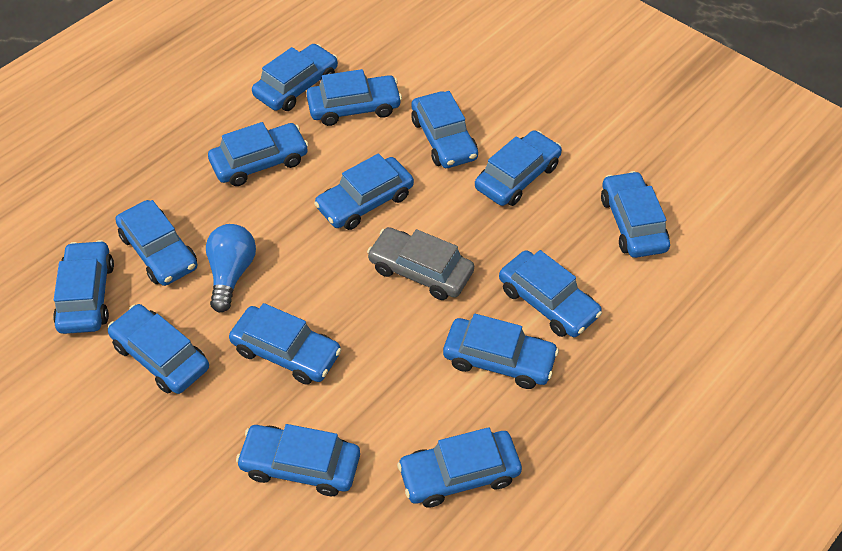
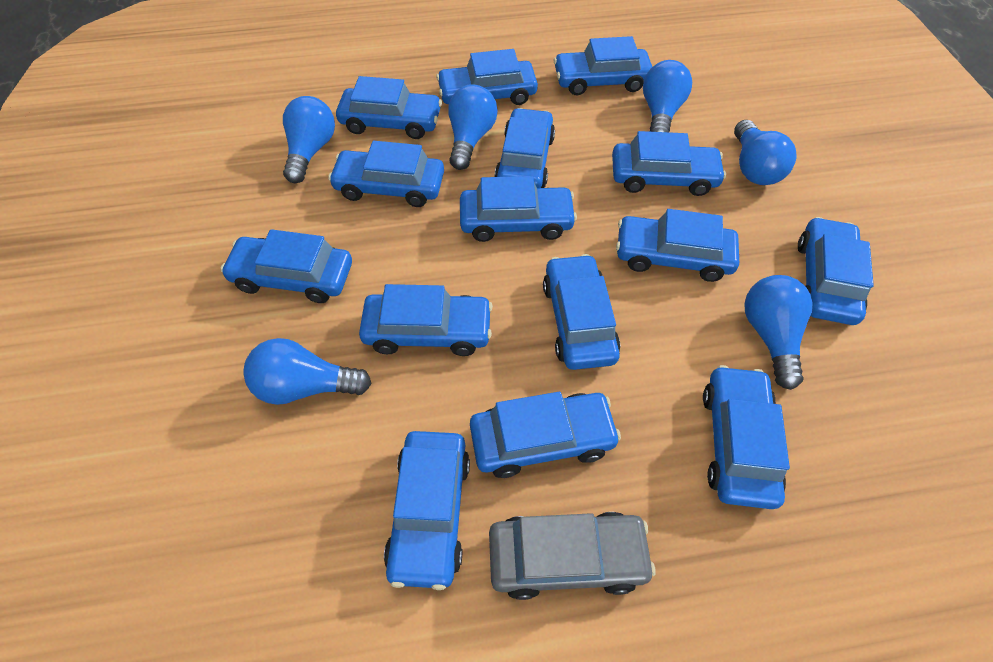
blue light bulb: 1 -> 6

